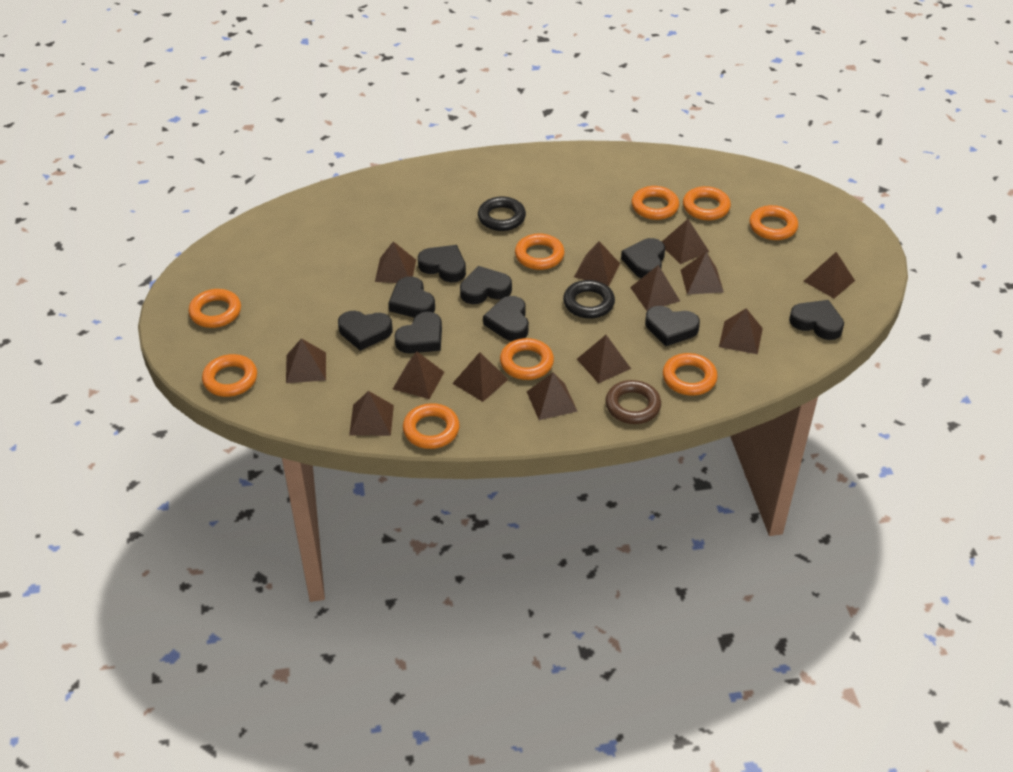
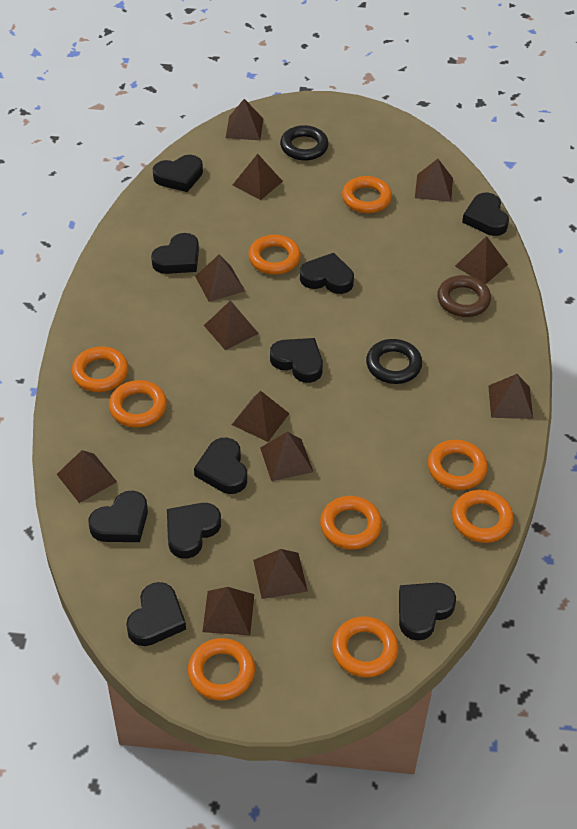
black heart: 9 -> 10
brown pyramid: 13 -> 12

